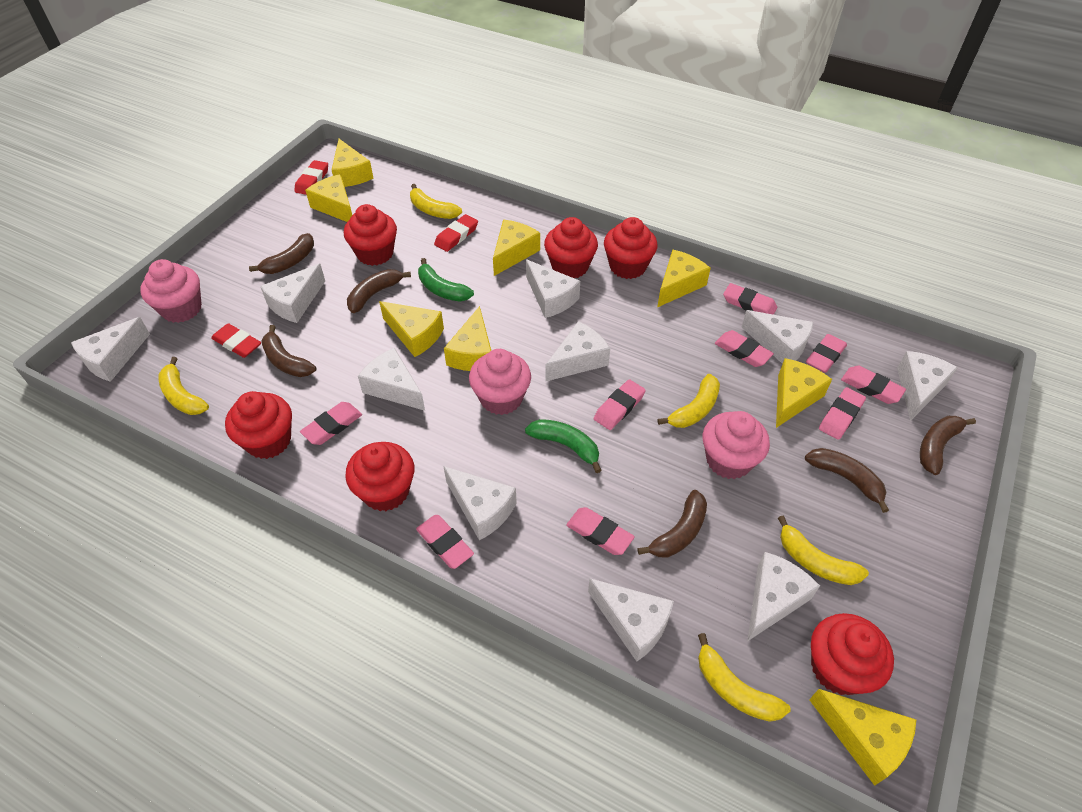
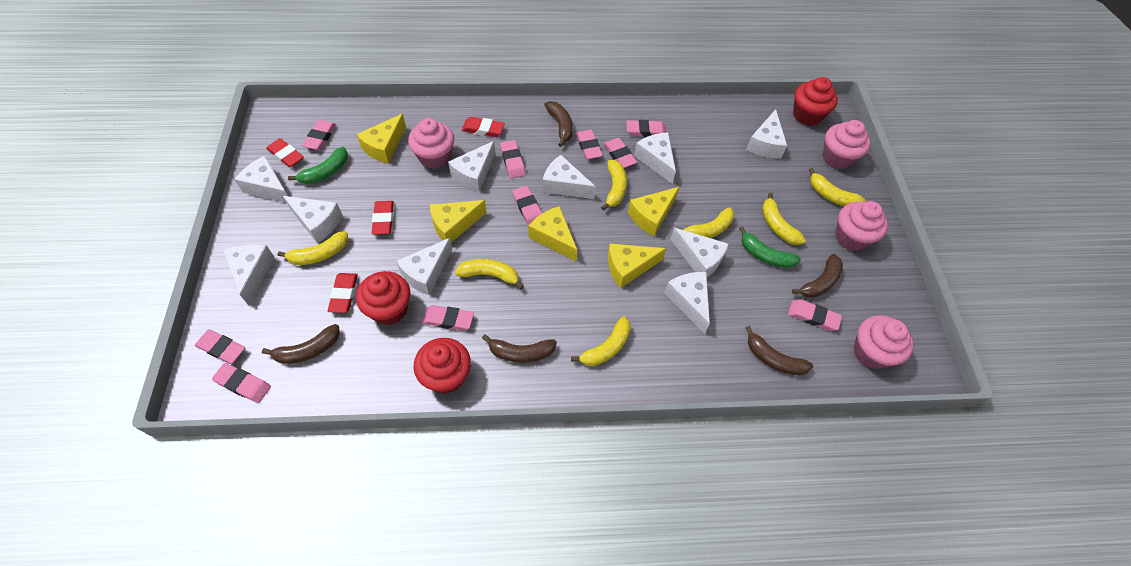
brown banana: 6 -> 5
pink cupcake: 3 -> 4
pink eraser: 9 -> 10
red cupcake: 6 -> 3
red eraser: 3 -> 4
yellow banana: 5 -> 7
yellow cheese: 8 -> 5

